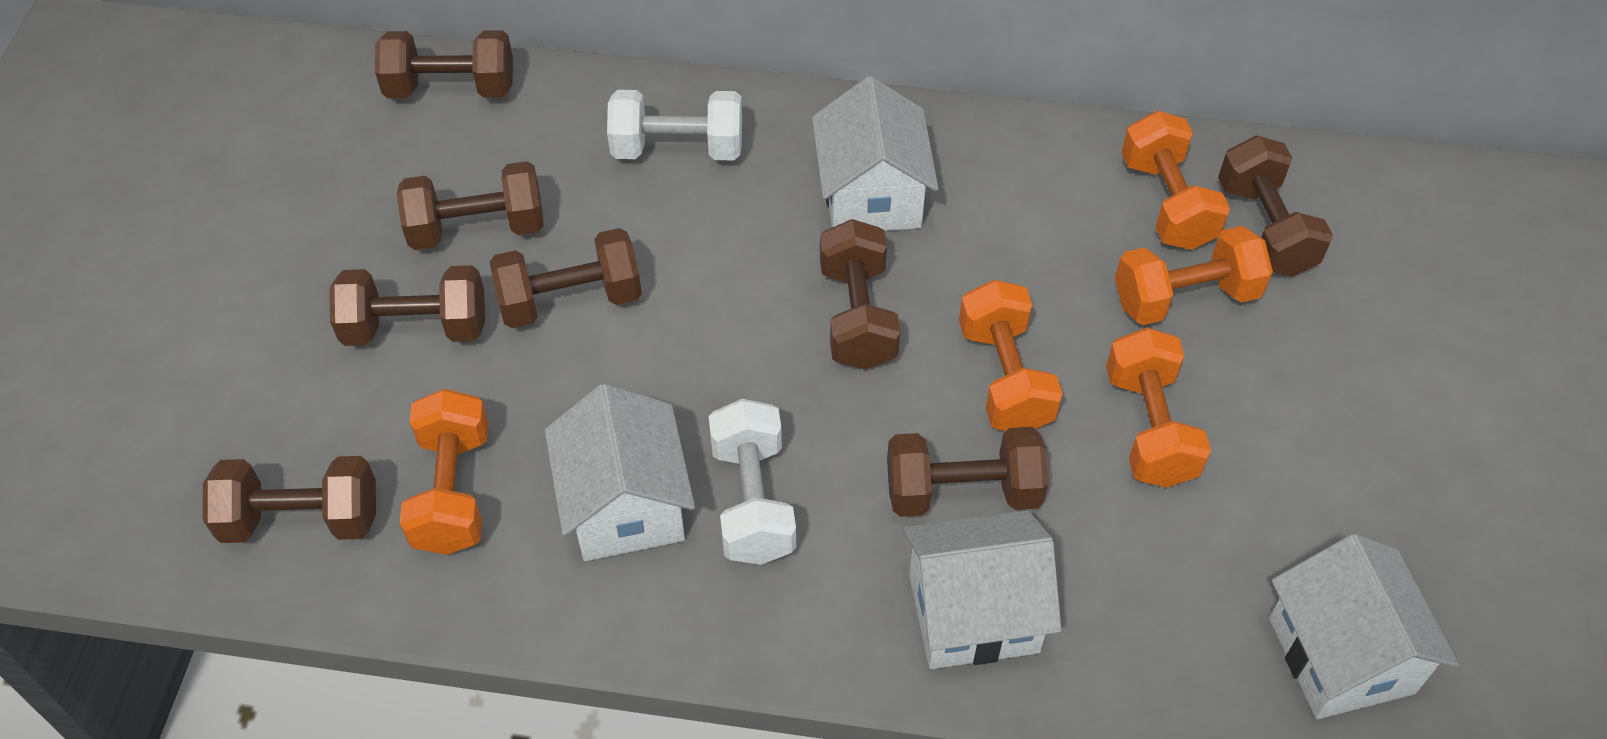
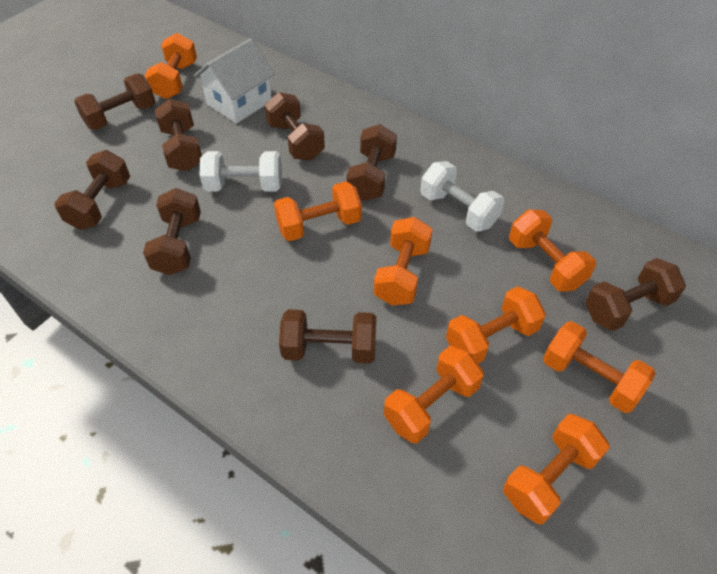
orange dumbbell: 5 -> 8
white house: 4 -> 1

